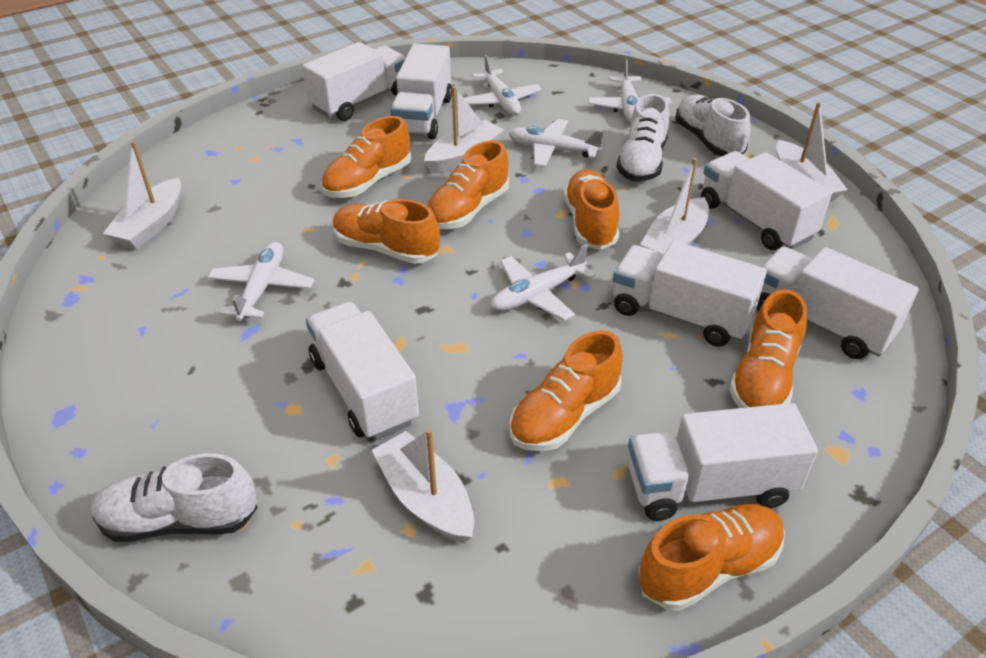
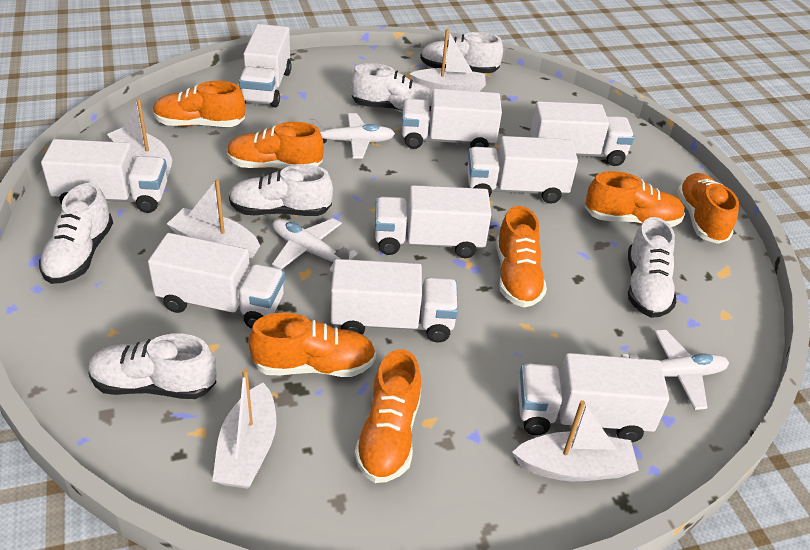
white plane: 5 -> 3
white shoe: 3 -> 6
white truck: 7 -> 9

